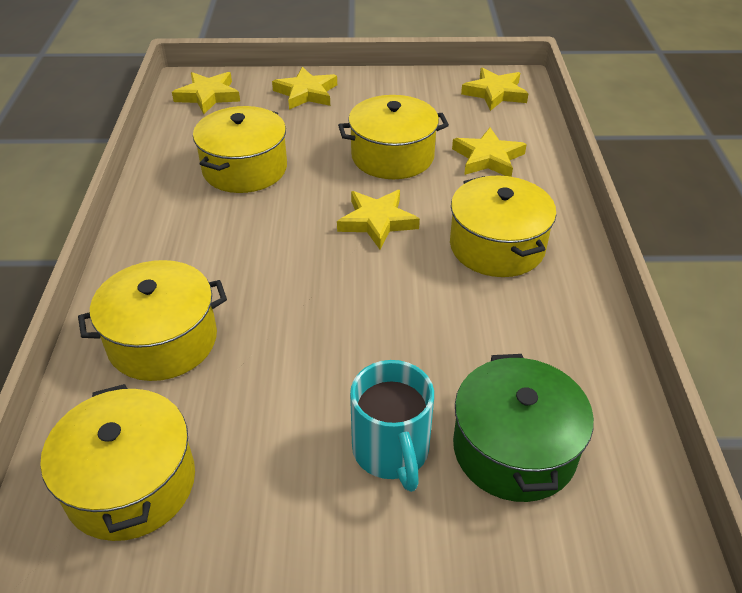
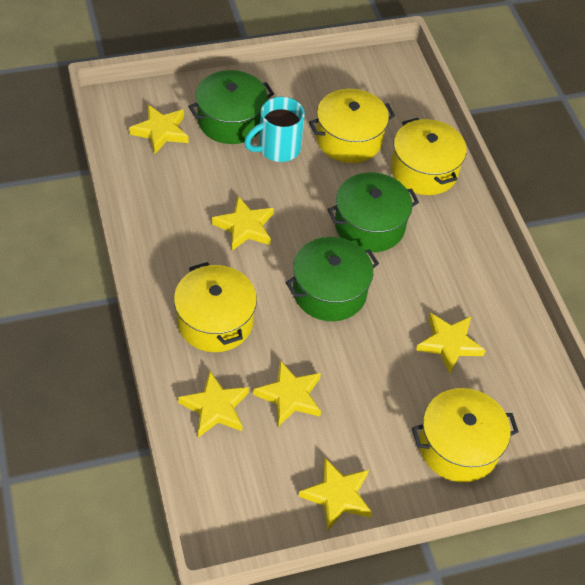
green pot: 1 -> 3
yellow pot: 5 -> 4
yellow star: 5 -> 6

